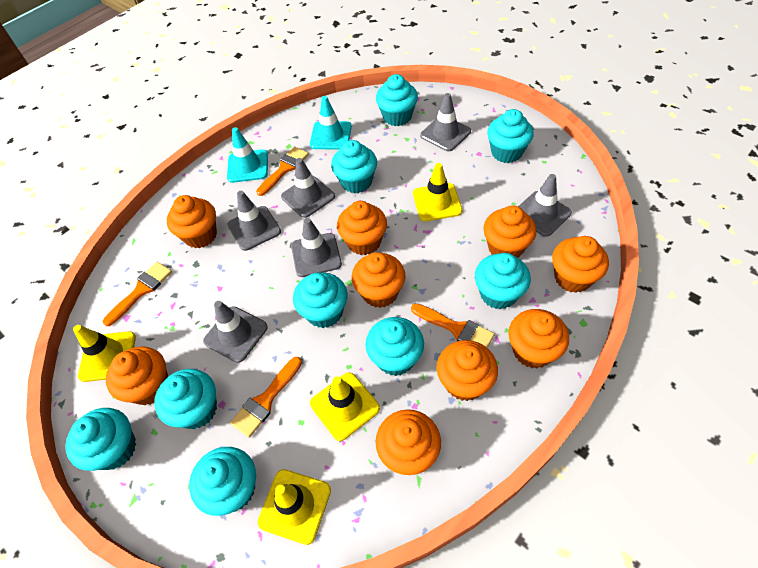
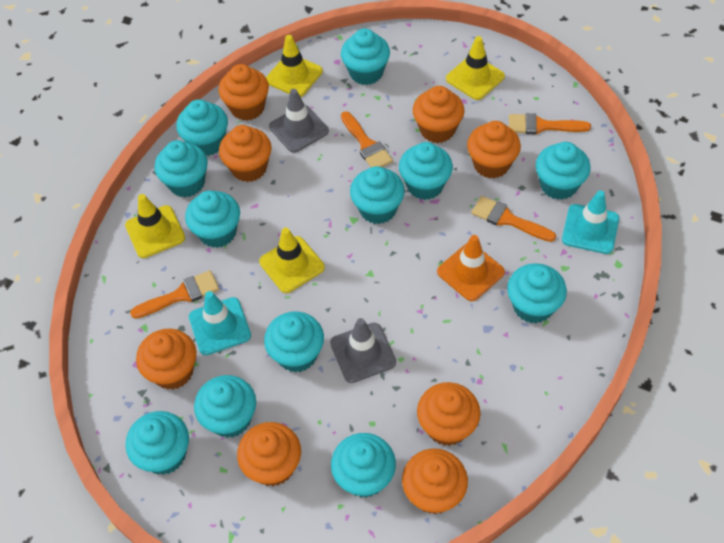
grey traffic cone: 6 -> 2
orange cupcake: 9 -> 8
orange traffic cone: 0 -> 1
turquoise cupcake: 9 -> 12

